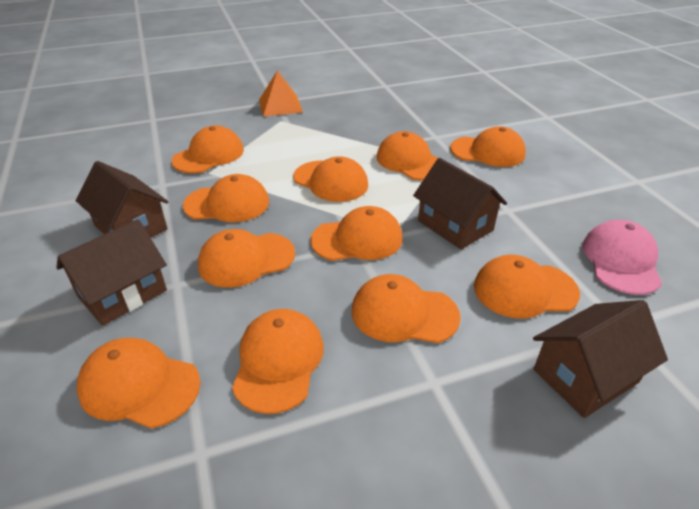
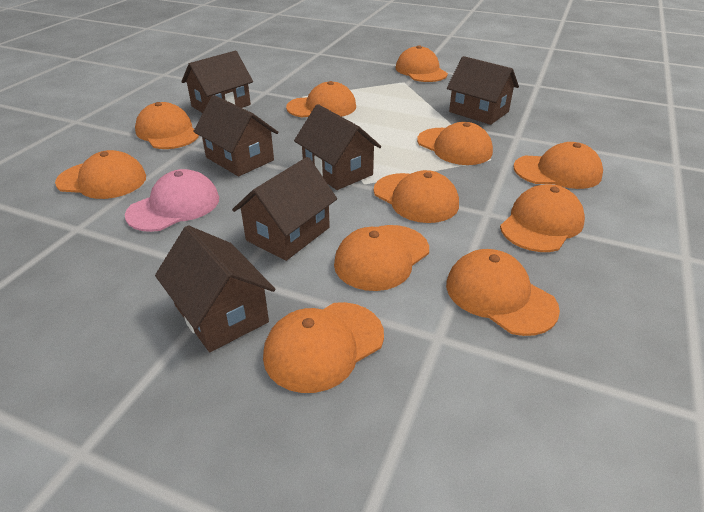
brown house: 4 -> 6
orange pyramid: 1 -> 0

